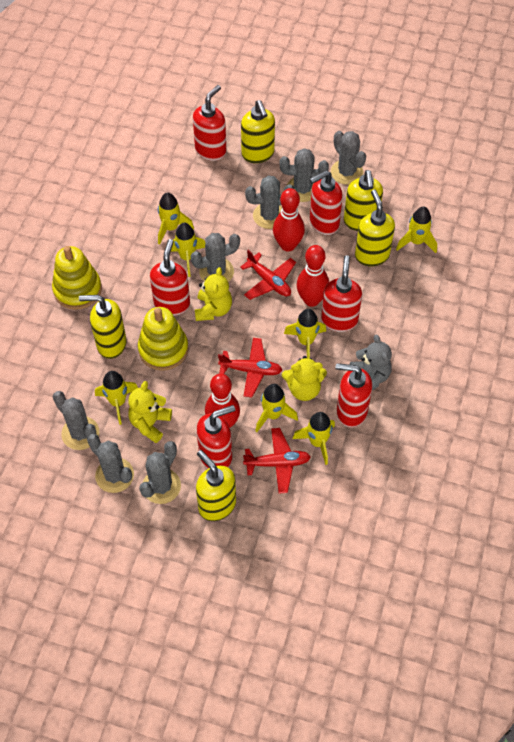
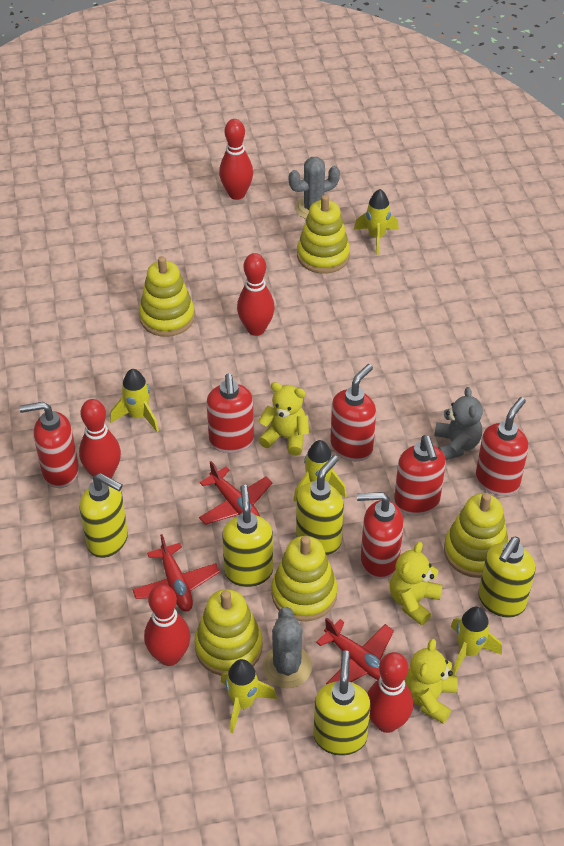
grey cactus: 7 -> 2
red bowling pin: 3 -> 5
yellow rocket: 7 -> 5
yellow stacking toy: 2 -> 5

